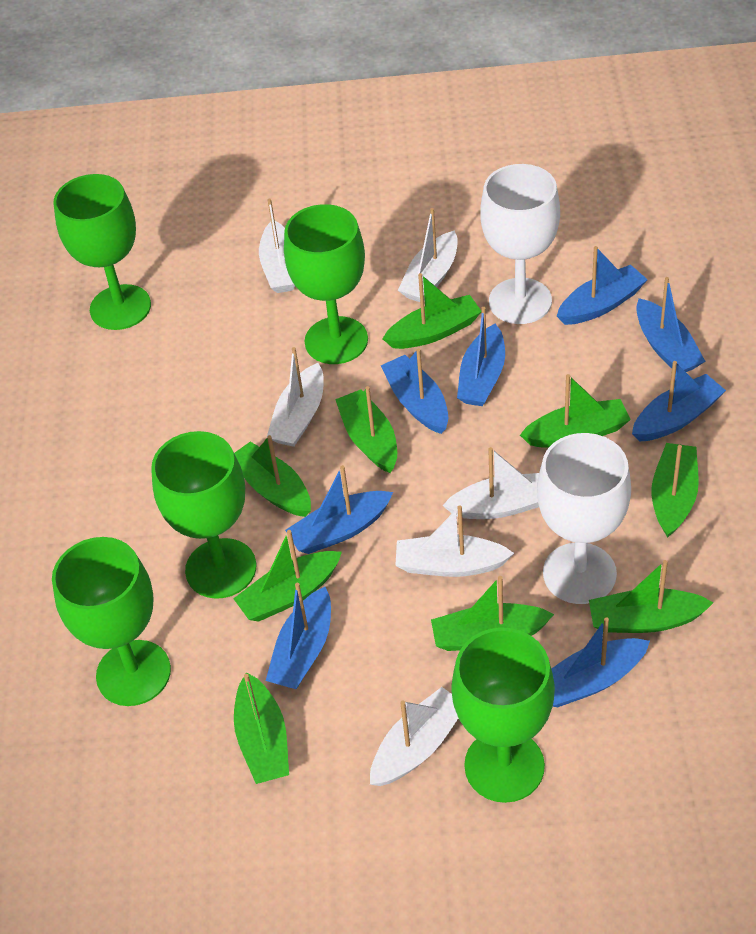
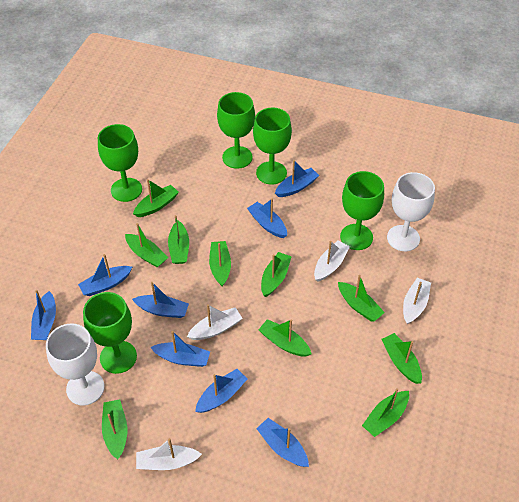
green boat: 9 -> 10
white boat: 6 -> 4

